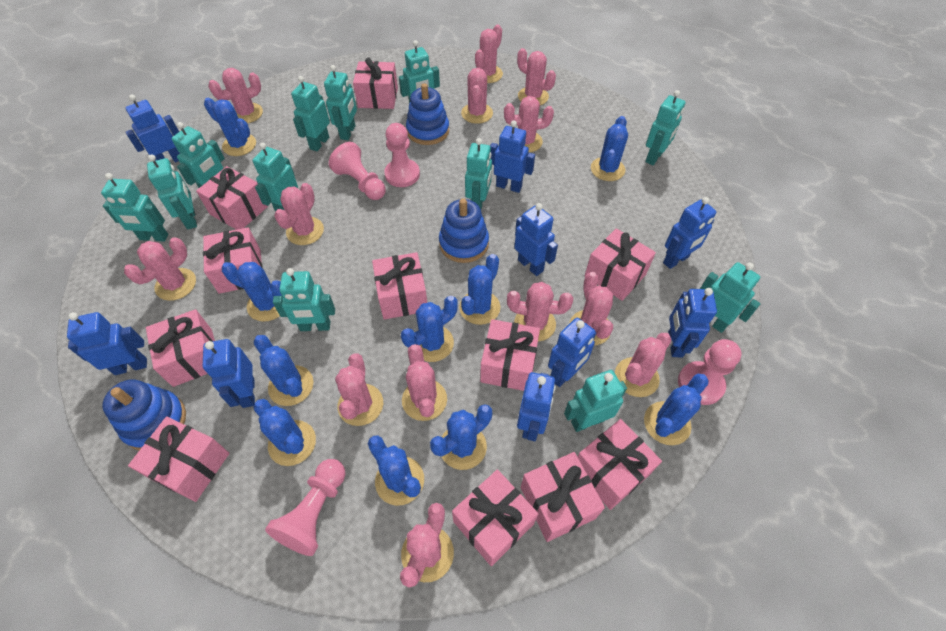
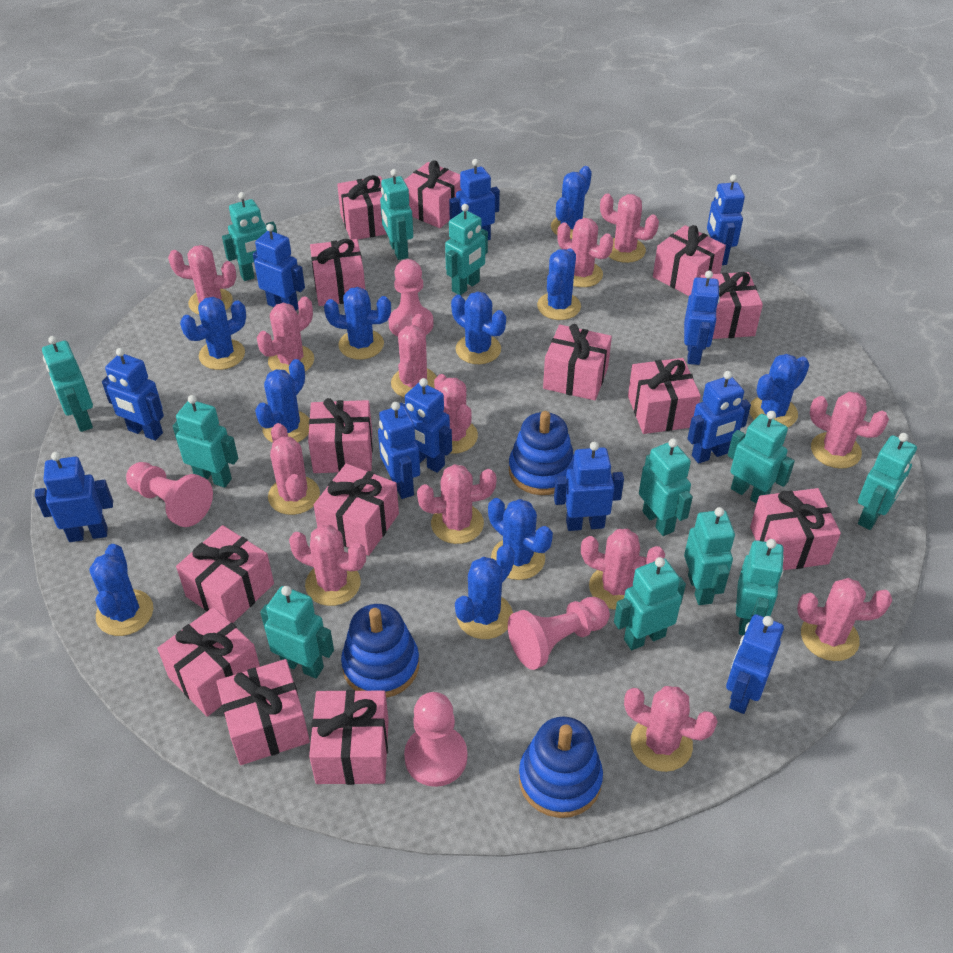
blue robot: 9 -> 11
pink gift: 11 -> 14

